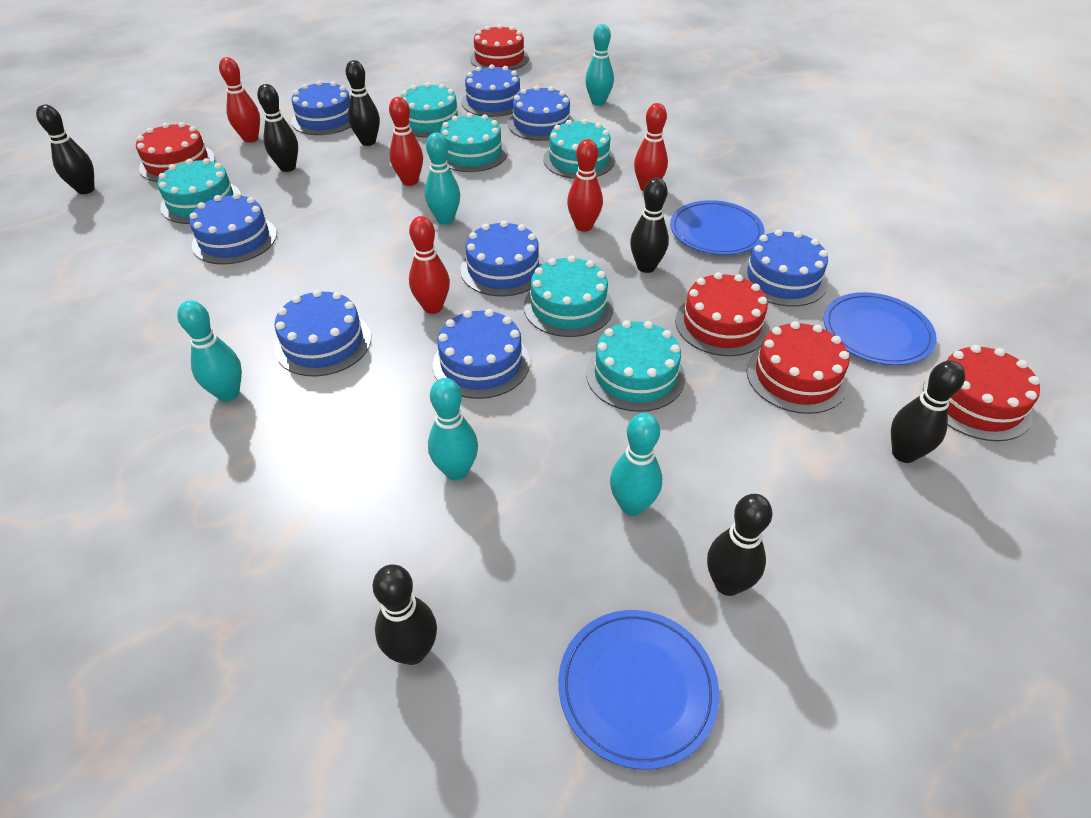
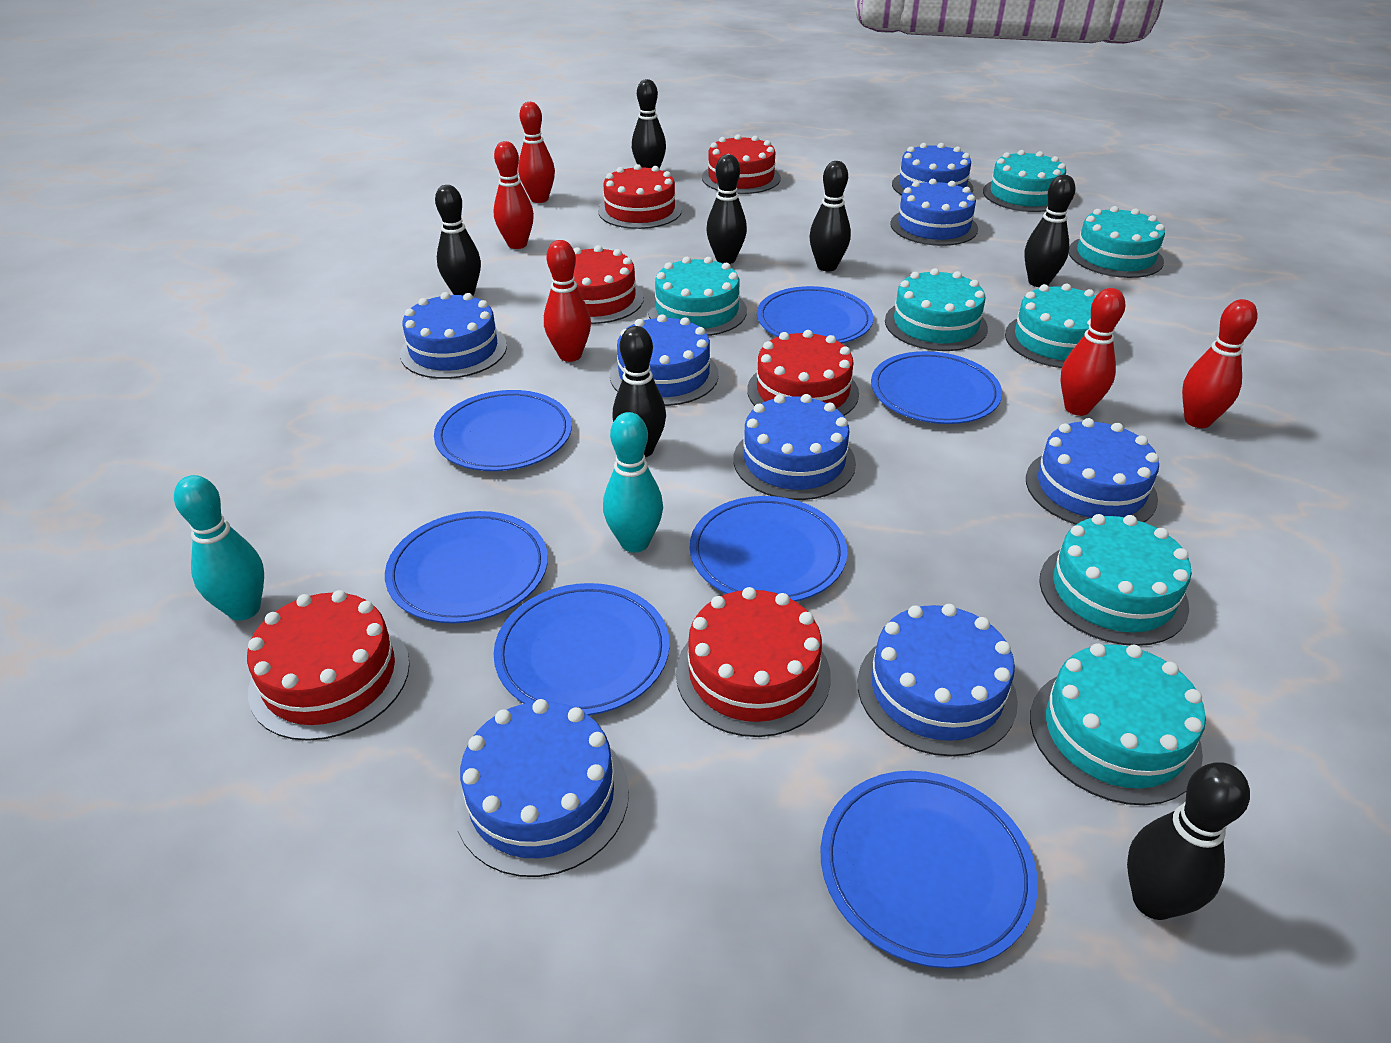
blue plate: 3 -> 7
red cake: 5 -> 6
turquoise bowling pin: 5 -> 2
turquoise cake: 6 -> 7

